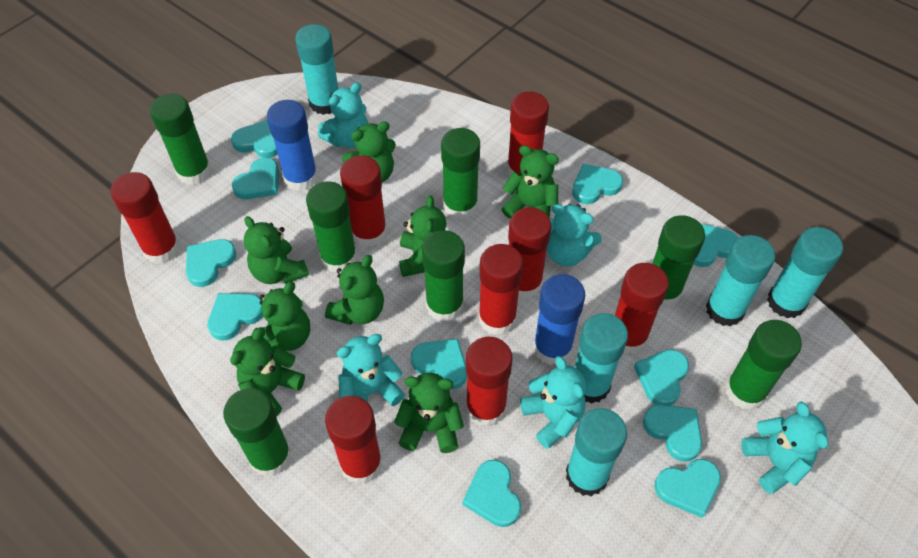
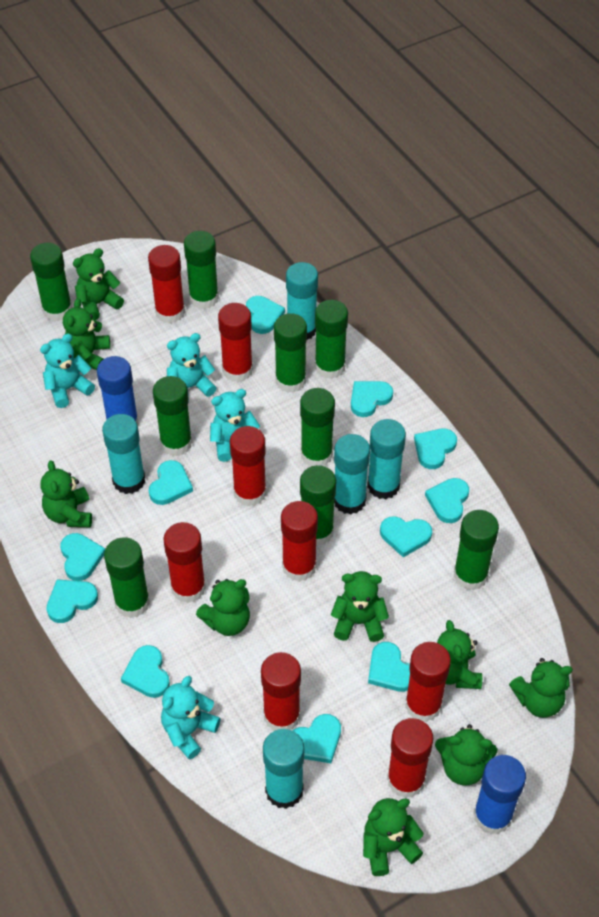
green glue stick: 7 -> 9
green teddy bear: 8 -> 9
turquoise teddy bear: 5 -> 4

